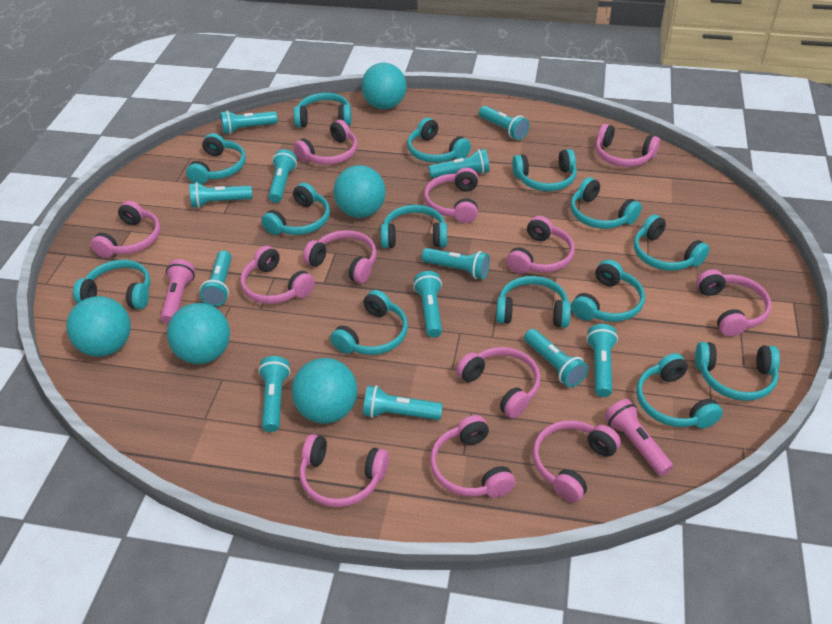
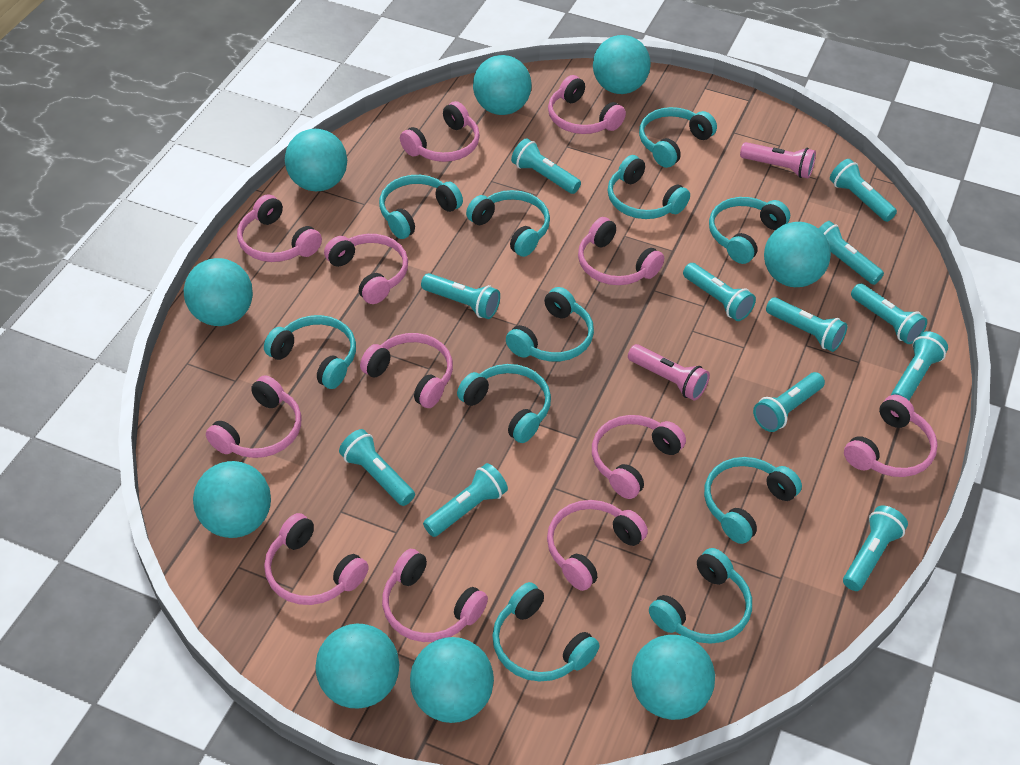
turquoise ball: 5 -> 9
turquoise headphones: 14 -> 11

